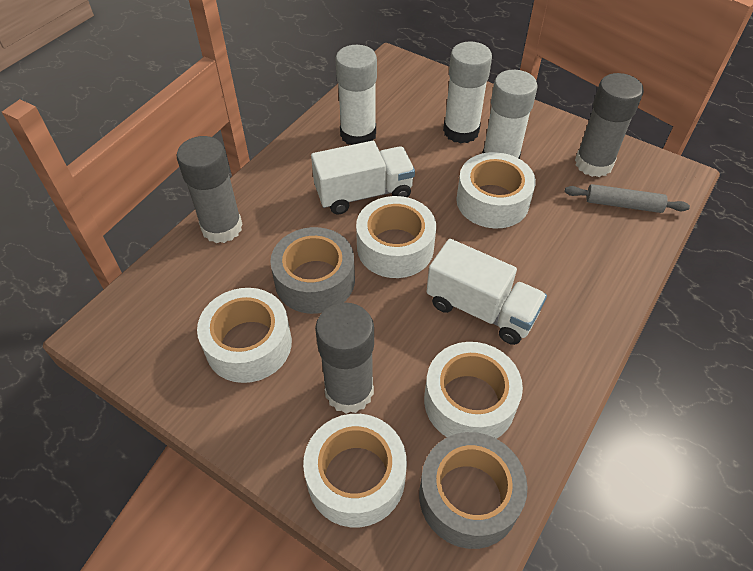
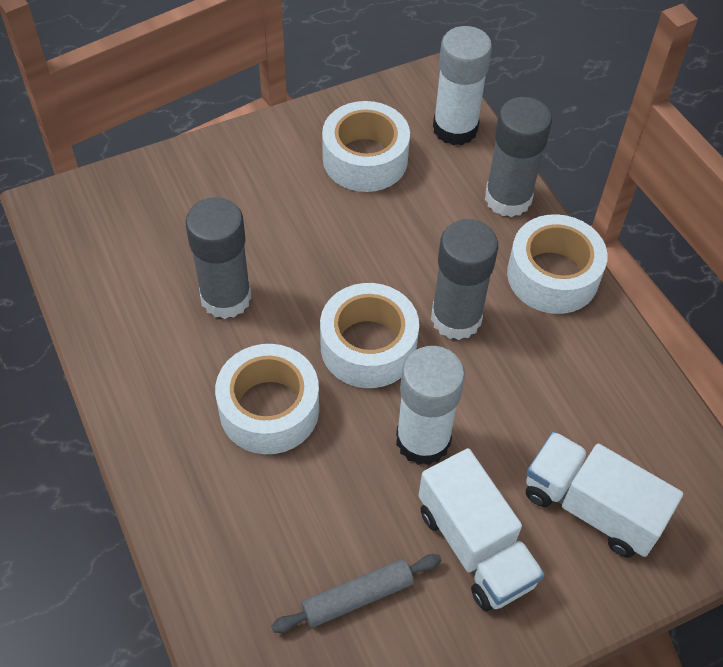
grey tape: 2 -> 0
white glue stick: 3 -> 2
white tape: 5 -> 4

